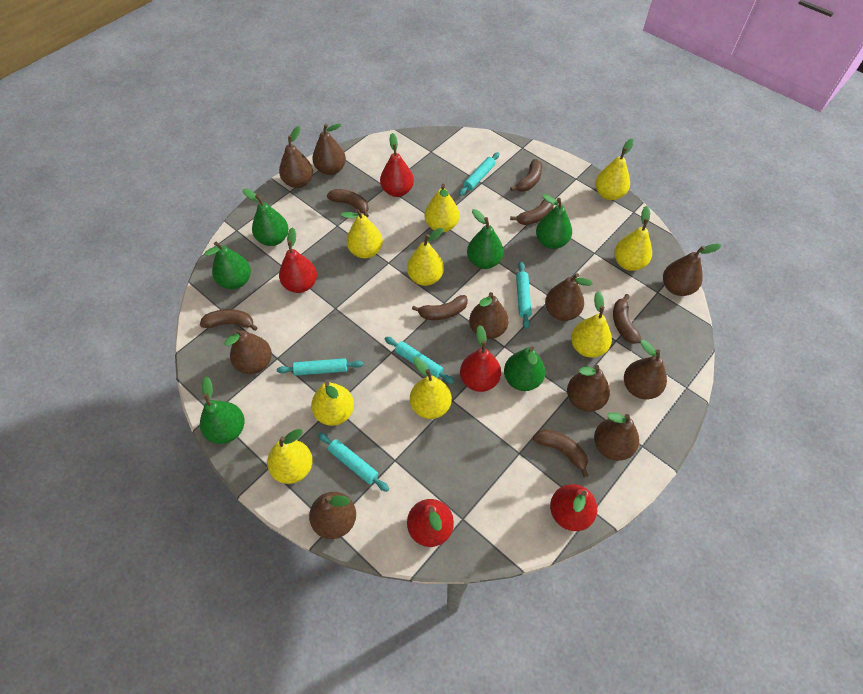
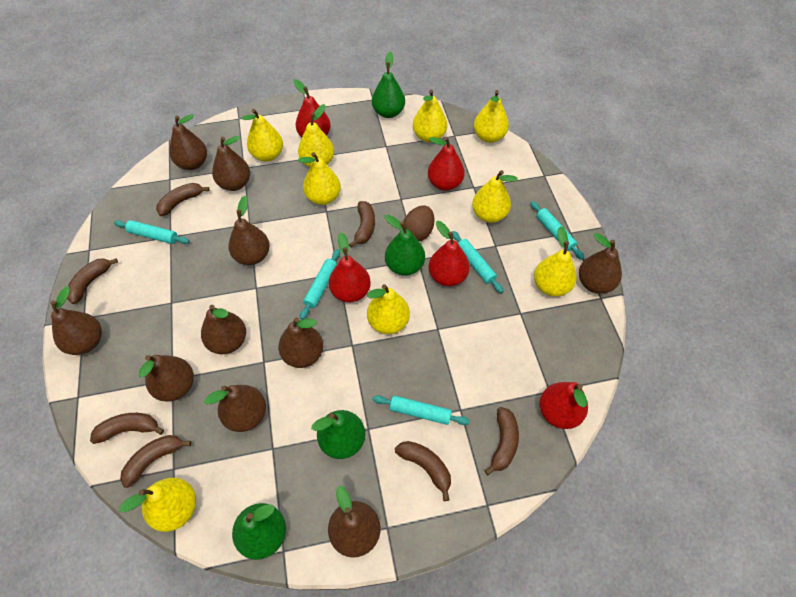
brown egg: 0 -> 1
green pear: 6 -> 4

